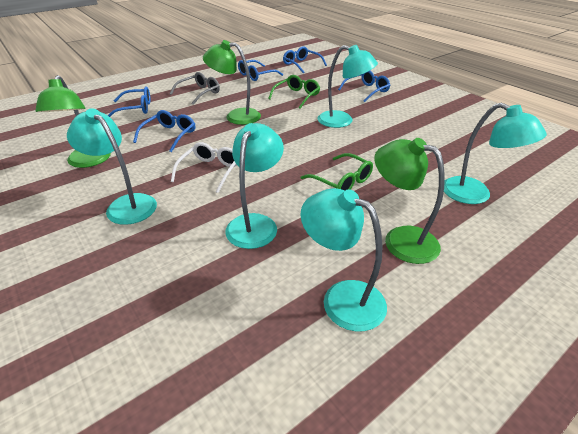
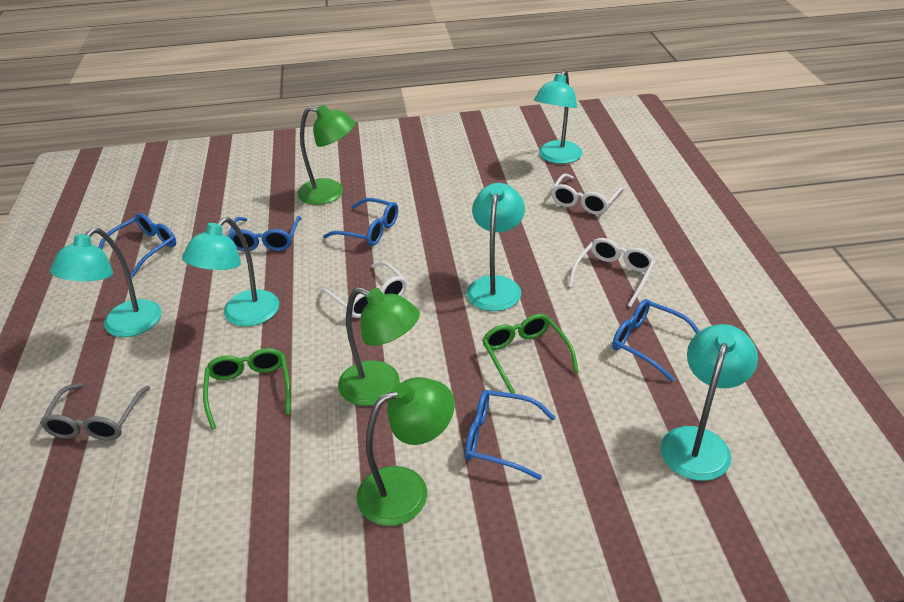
white glasses: 1 -> 3

